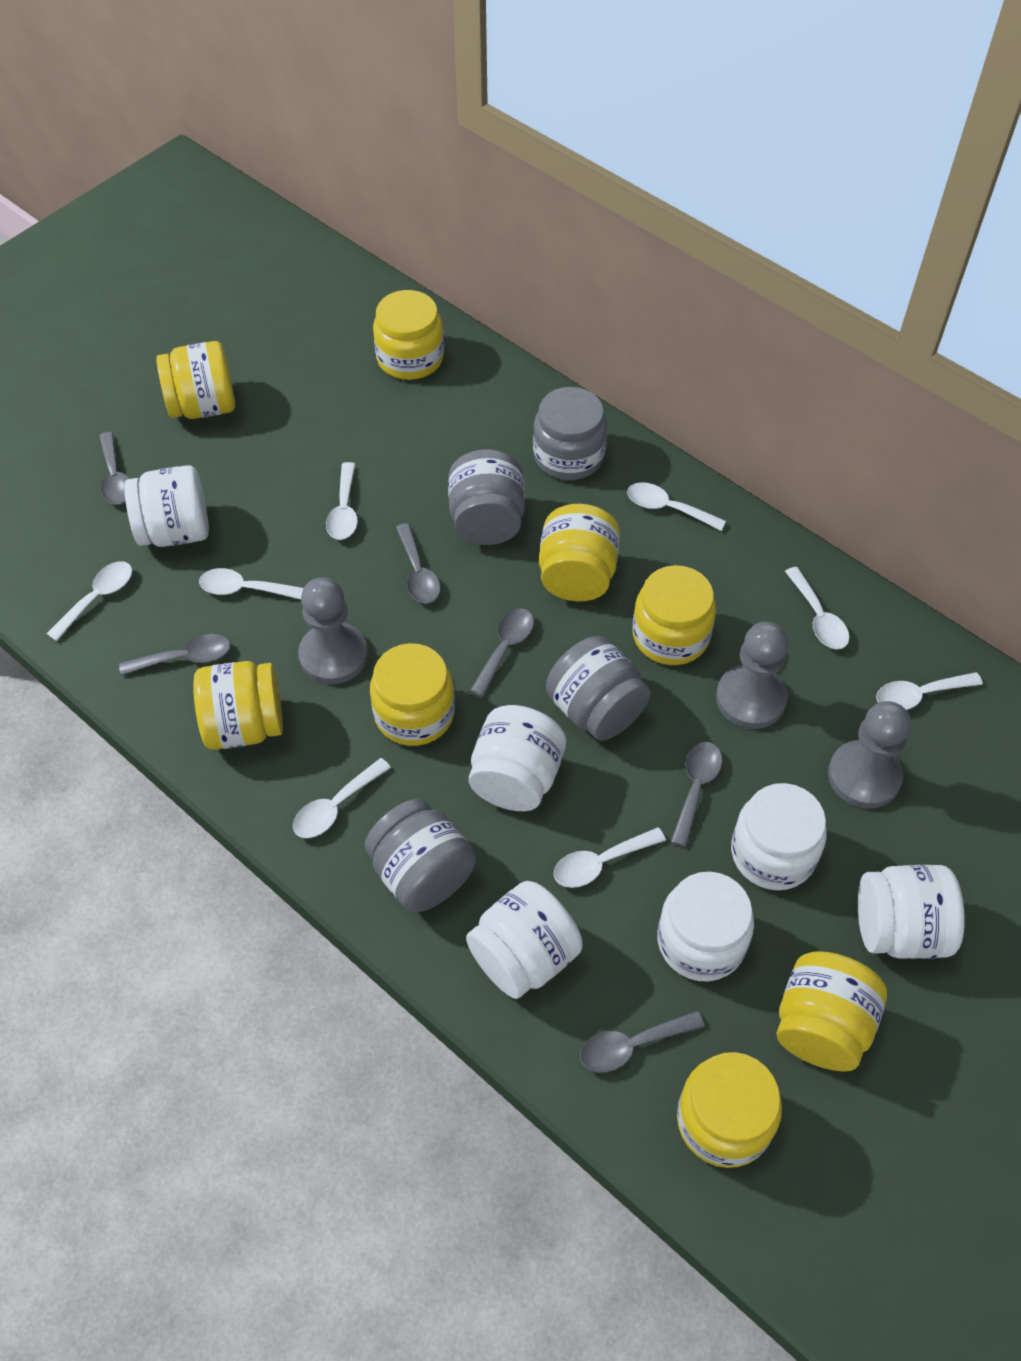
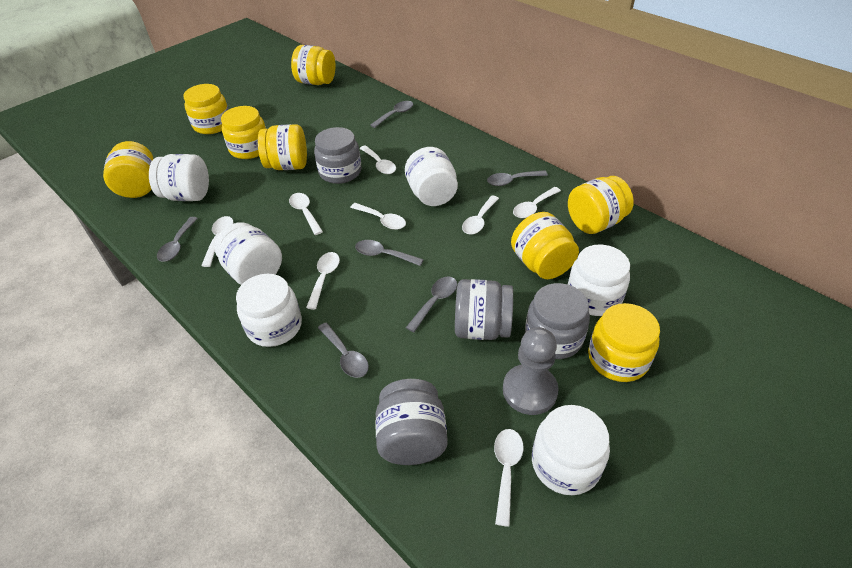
grey pawn: 3 -> 1

